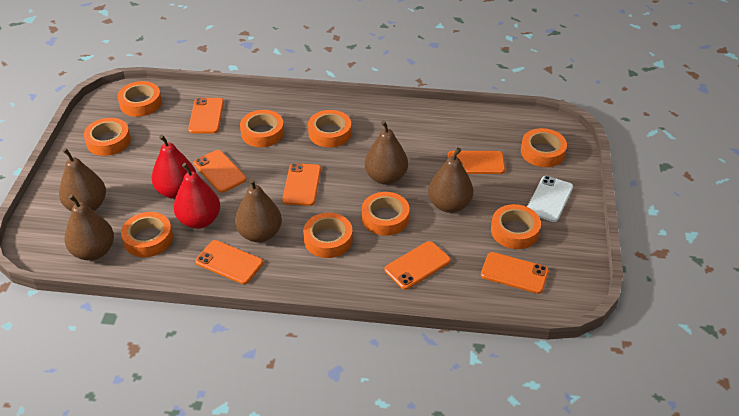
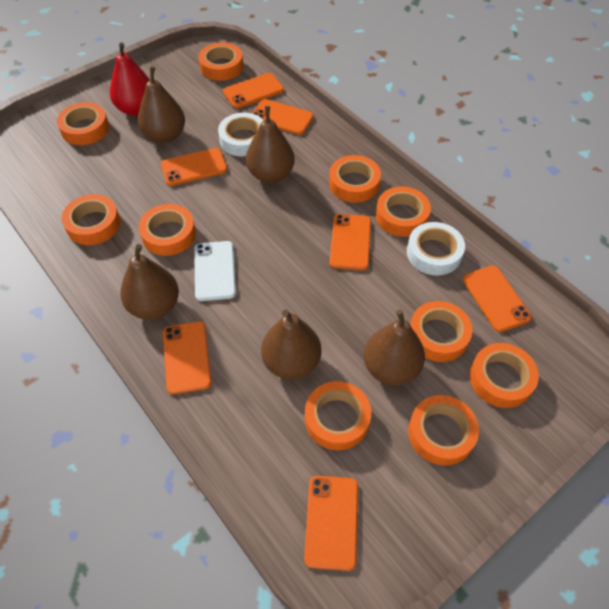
orange tape: 9 -> 10
red pear: 2 -> 1
white tape: 0 -> 2

